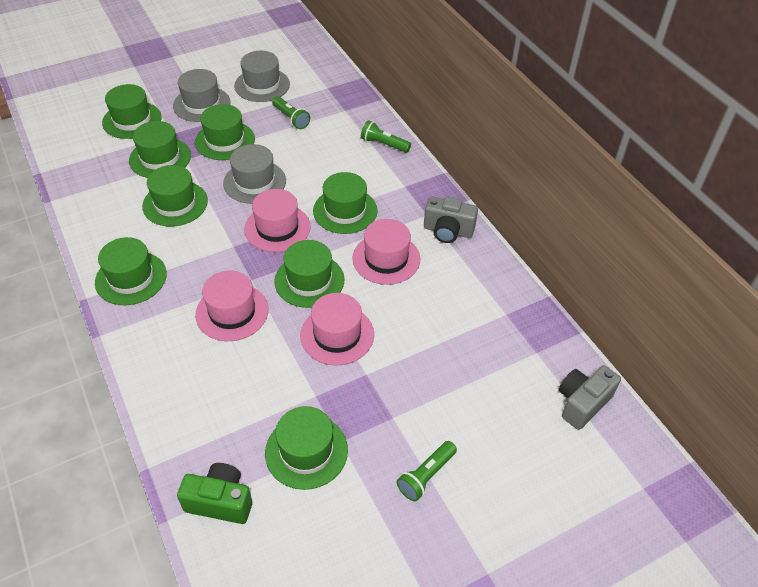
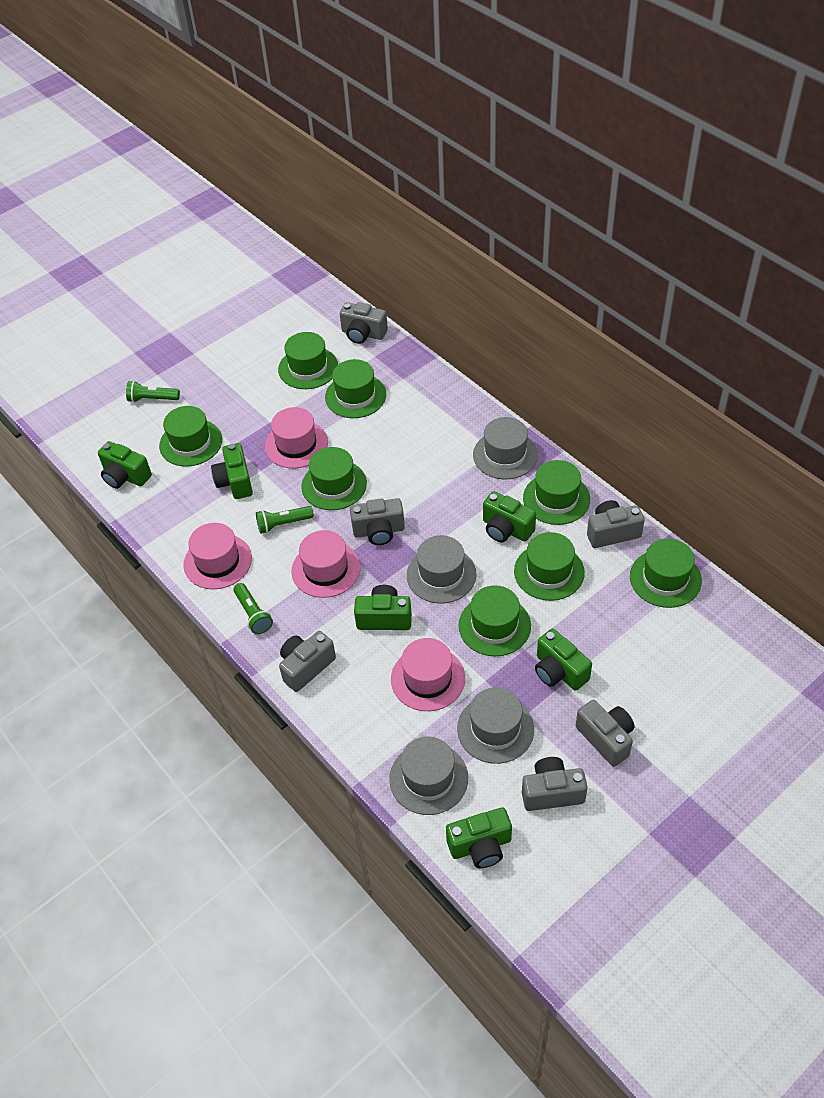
green camera: 1 -> 6
grey camera: 2 -> 6
grey hat: 3 -> 4

